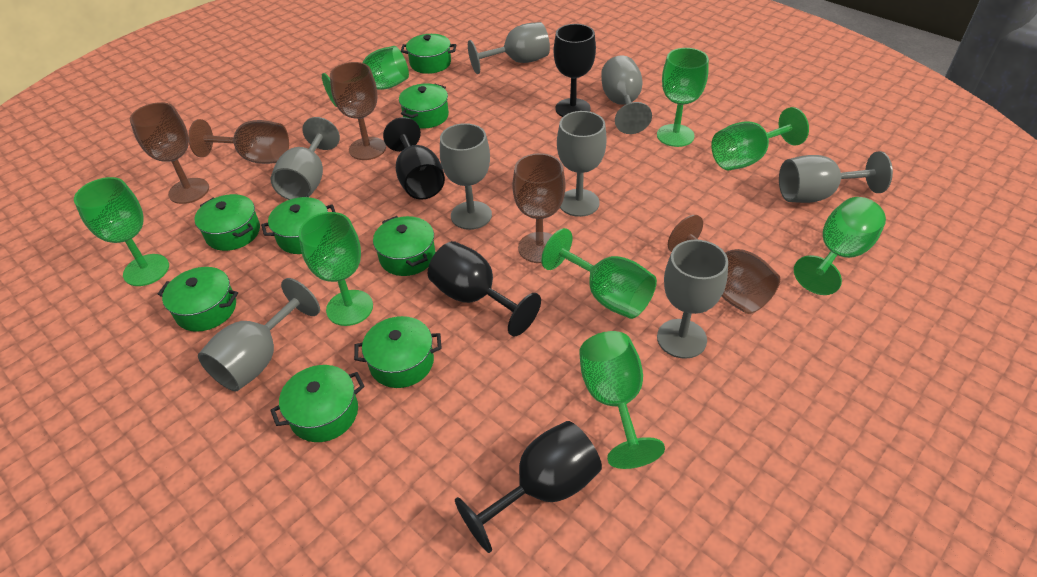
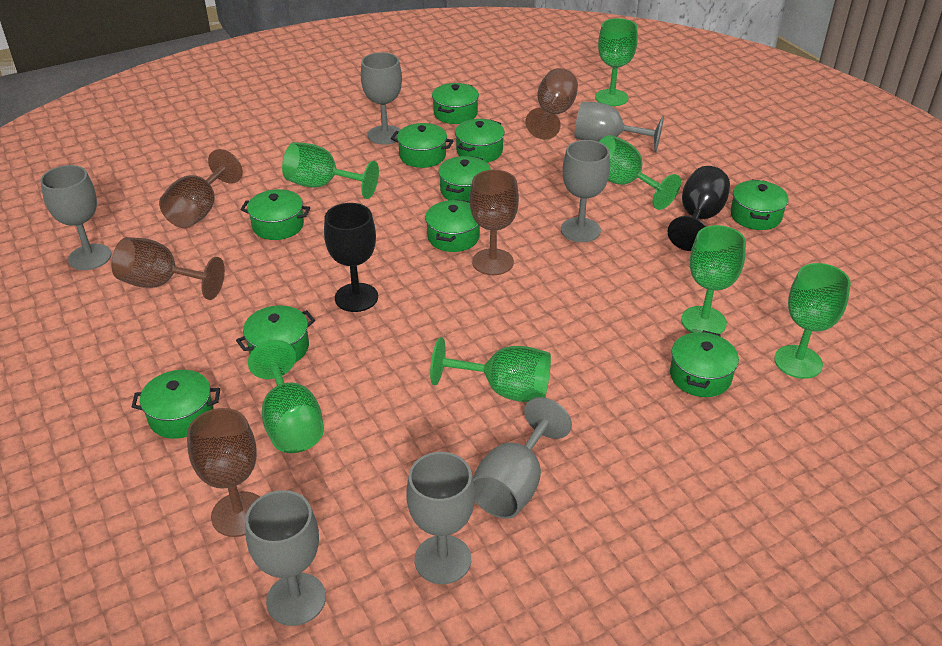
black goblet: 4 -> 2
green goblet: 8 -> 7
green pot: 8 -> 10
grey goblet: 8 -> 7

